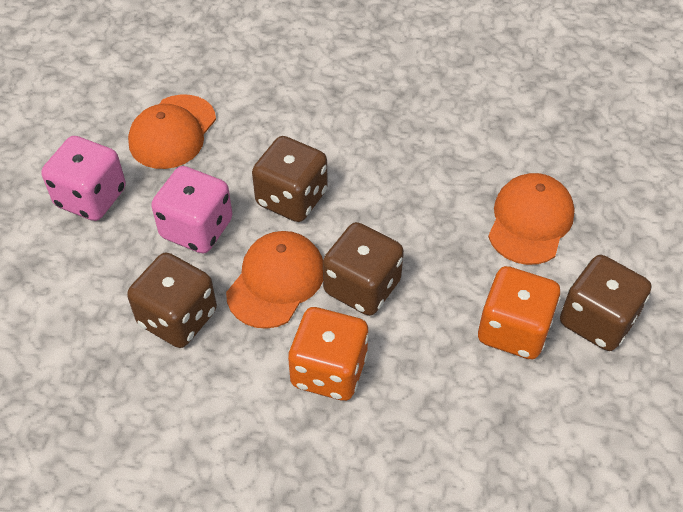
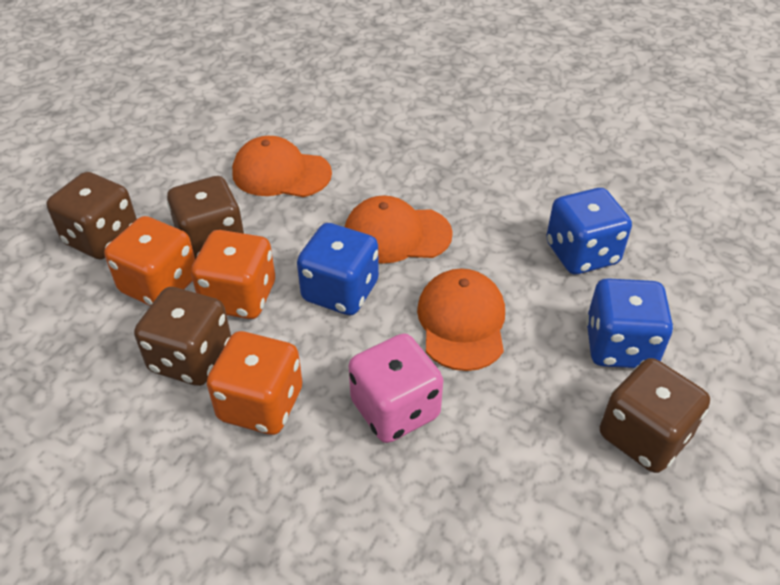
blue dice: 0 -> 3
orange dice: 2 -> 3
pink dice: 2 -> 1

